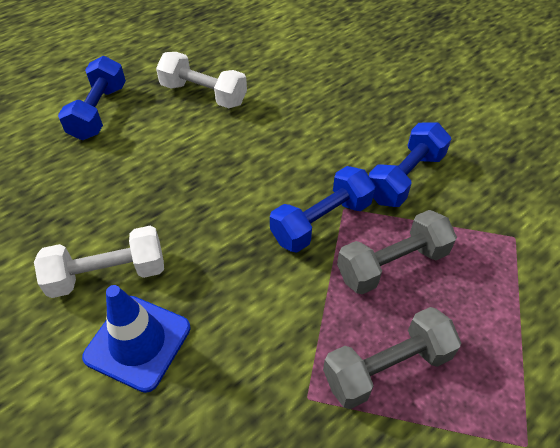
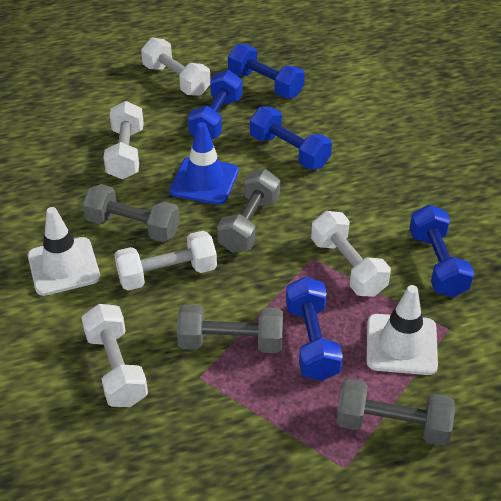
blue dumbbell: 3 -> 5
grey dumbbell: 2 -> 4
white dumbbell: 2 -> 5
white traffic cone: 0 -> 2

